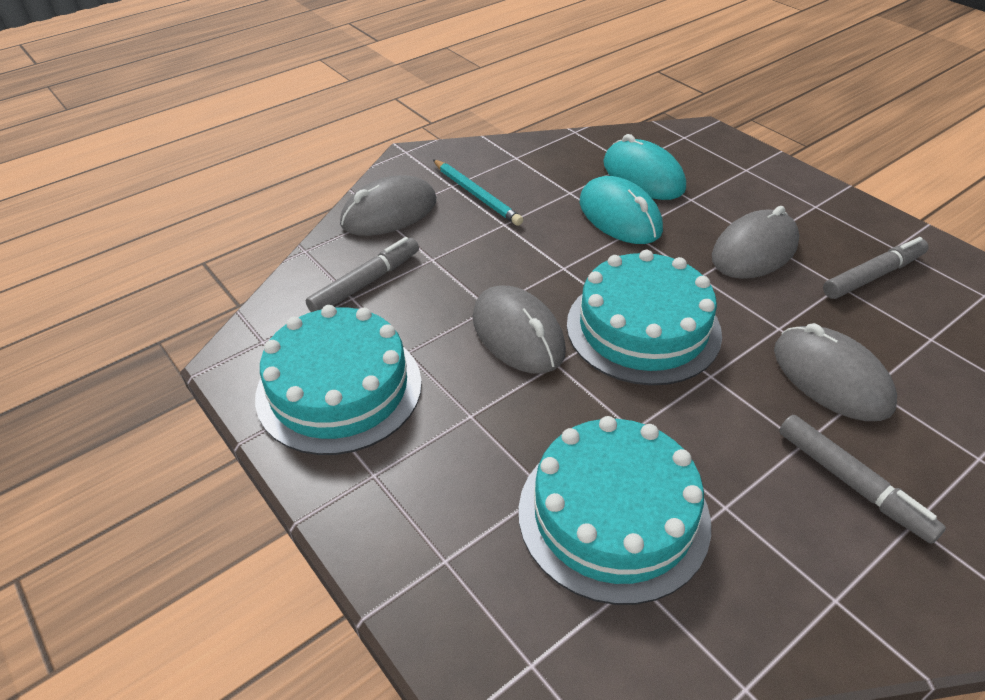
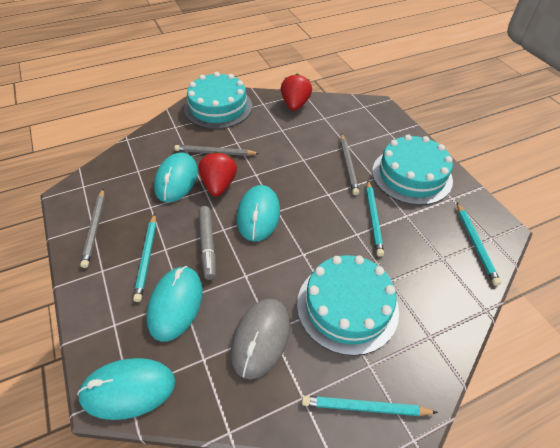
grey marker: 3 -> 1
grey mouse: 4 -> 1
grey pencil: 0 -> 3
red strawberry: 0 -> 2
turquoise mouse: 2 -> 4
turquoise pencil: 1 -> 4

